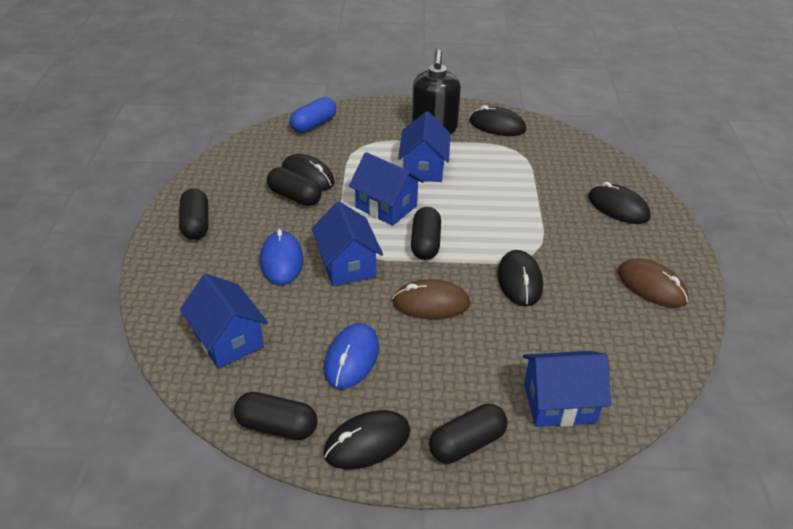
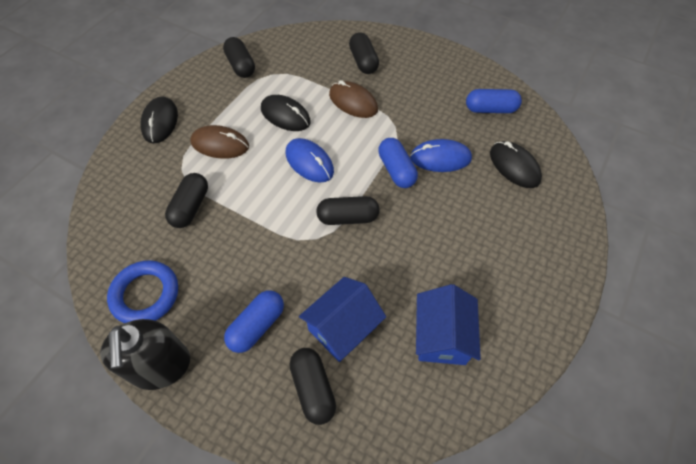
black mouse: 5 -> 3
blue capsule: 1 -> 3
blue house: 5 -> 2
blue ring: 0 -> 1

